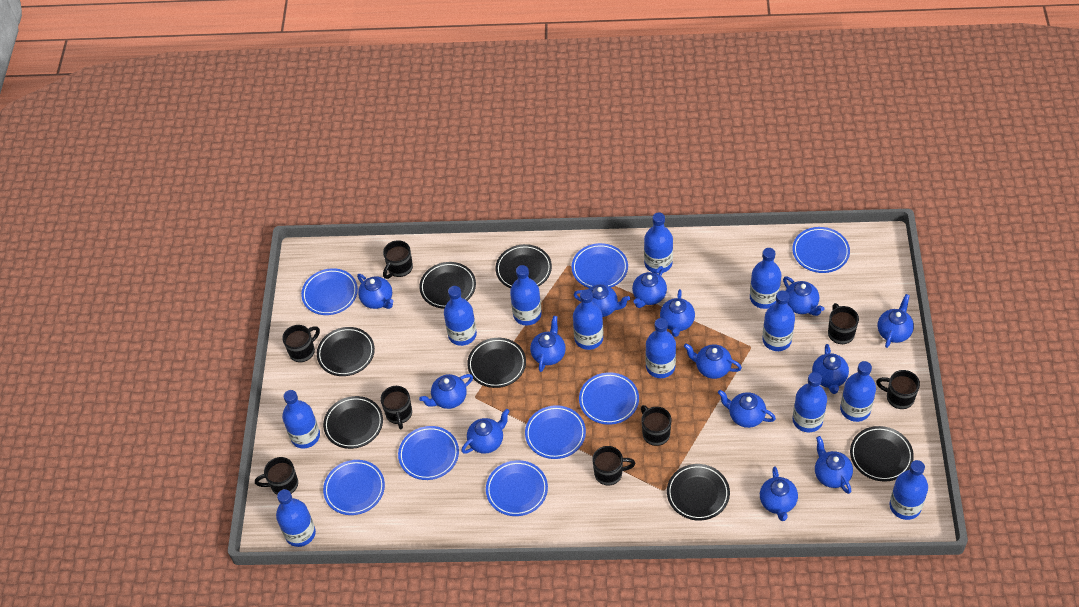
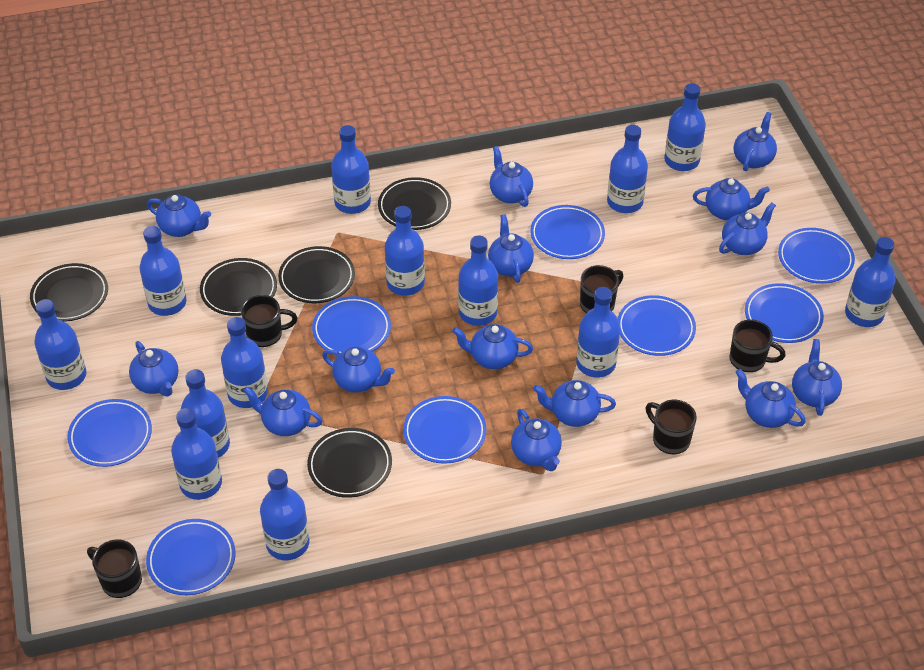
black mug: 8 -> 5
black plate: 7 -> 5
blue bottle: 12 -> 13

